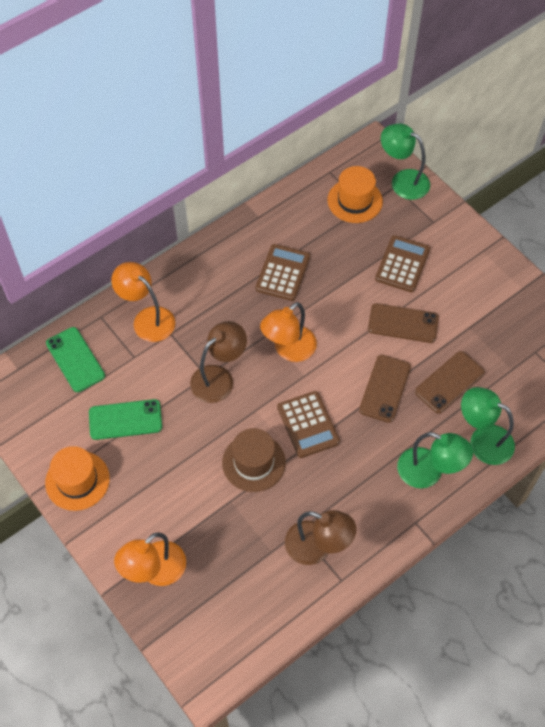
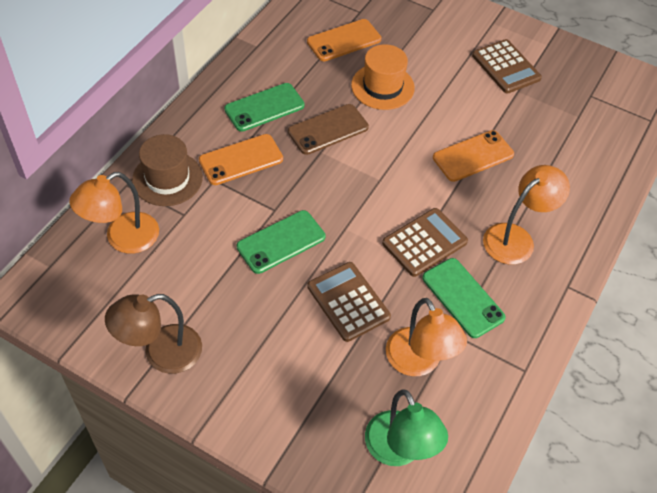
brown lamp: 2 -> 1
brown phone: 3 -> 1
green lamp: 3 -> 1
green phone: 2 -> 3
orange hat: 2 -> 1
orange phone: 0 -> 3

